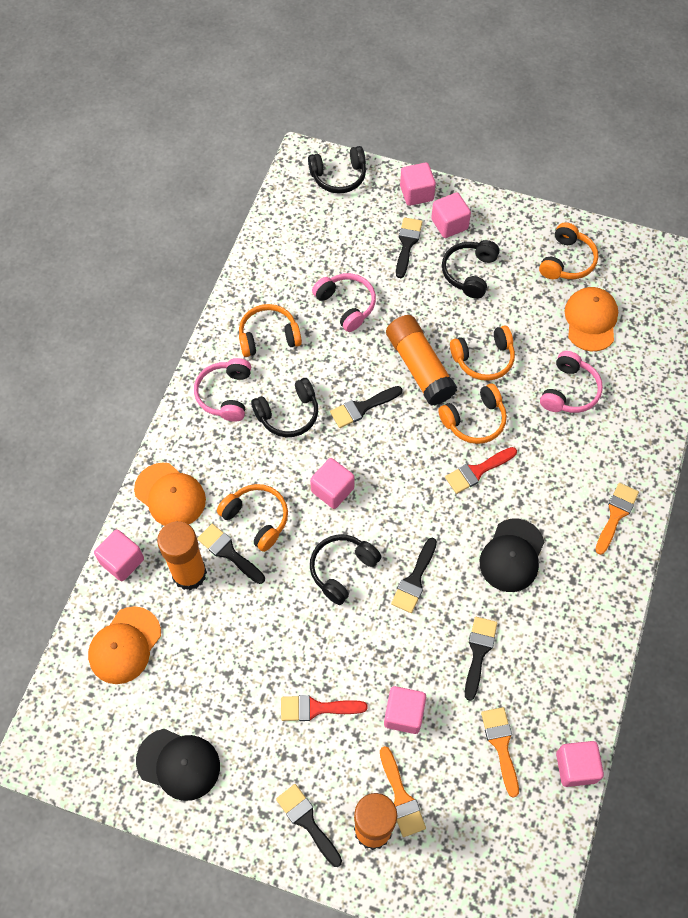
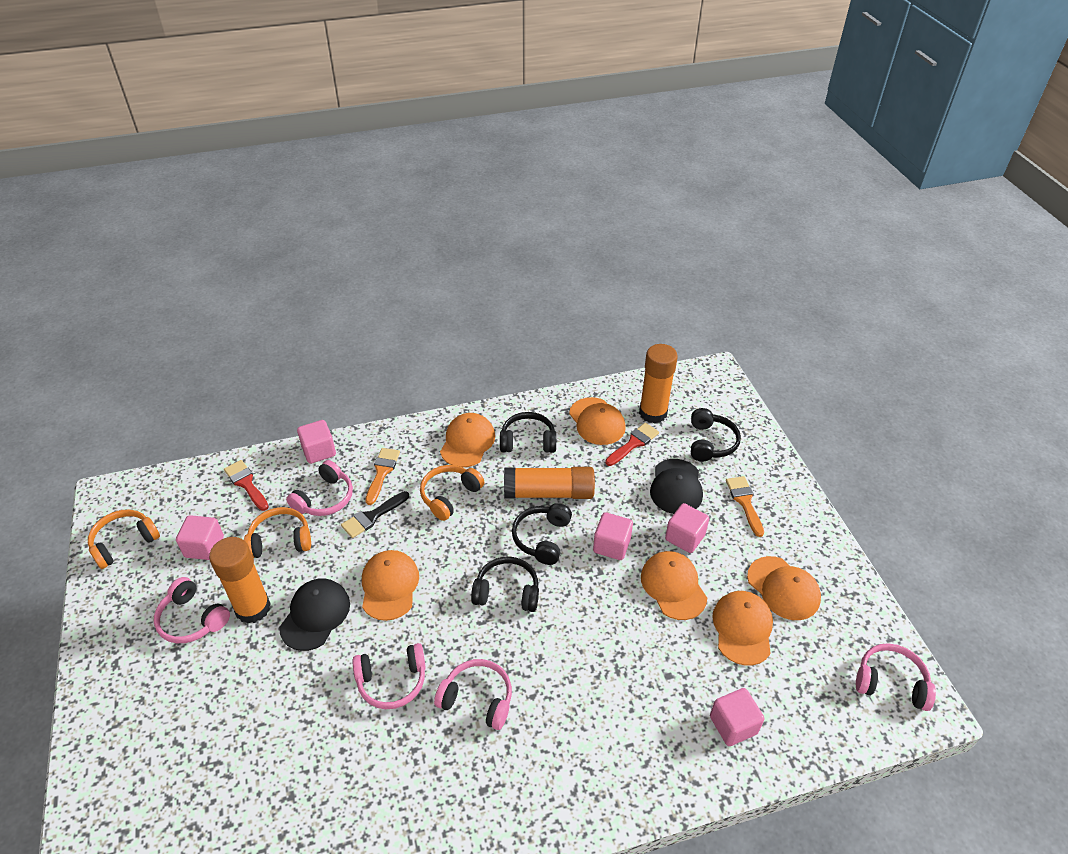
black brush: 6 -> 1
orange brush: 3 -> 2
orange cap: 3 -> 6
orange headphones: 5 -> 3
pink cube: 6 -> 5
pink headphones: 3 -> 5

